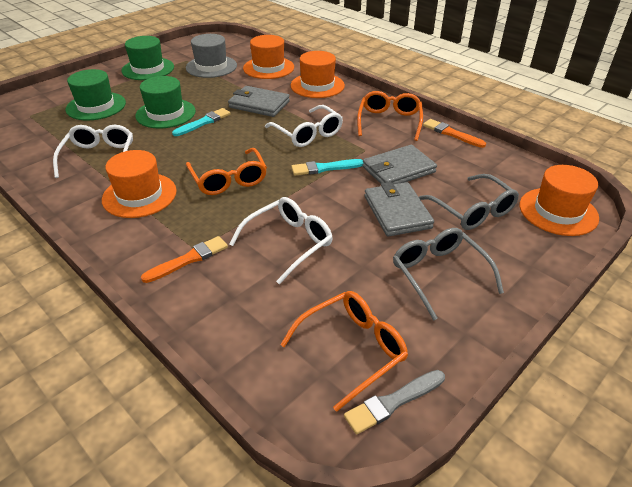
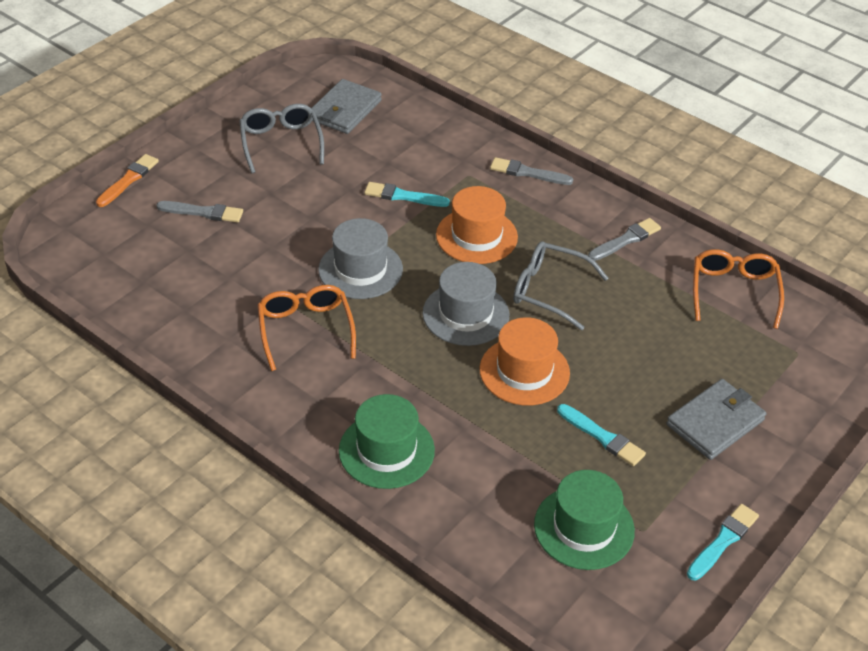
green hat: 3 -> 2
grey brush: 1 -> 3
grey hat: 1 -> 2
grey wallet: 3 -> 2
orange brush: 2 -> 1
orange glasses: 3 -> 2
orange hat: 4 -> 2
turquoise brush: 2 -> 3
white glasses: 3 -> 0

